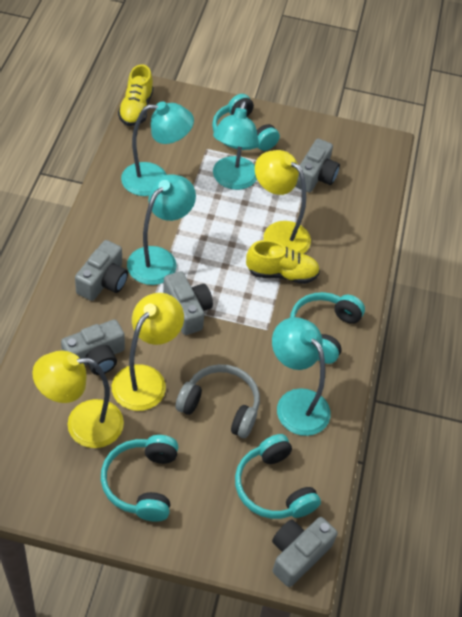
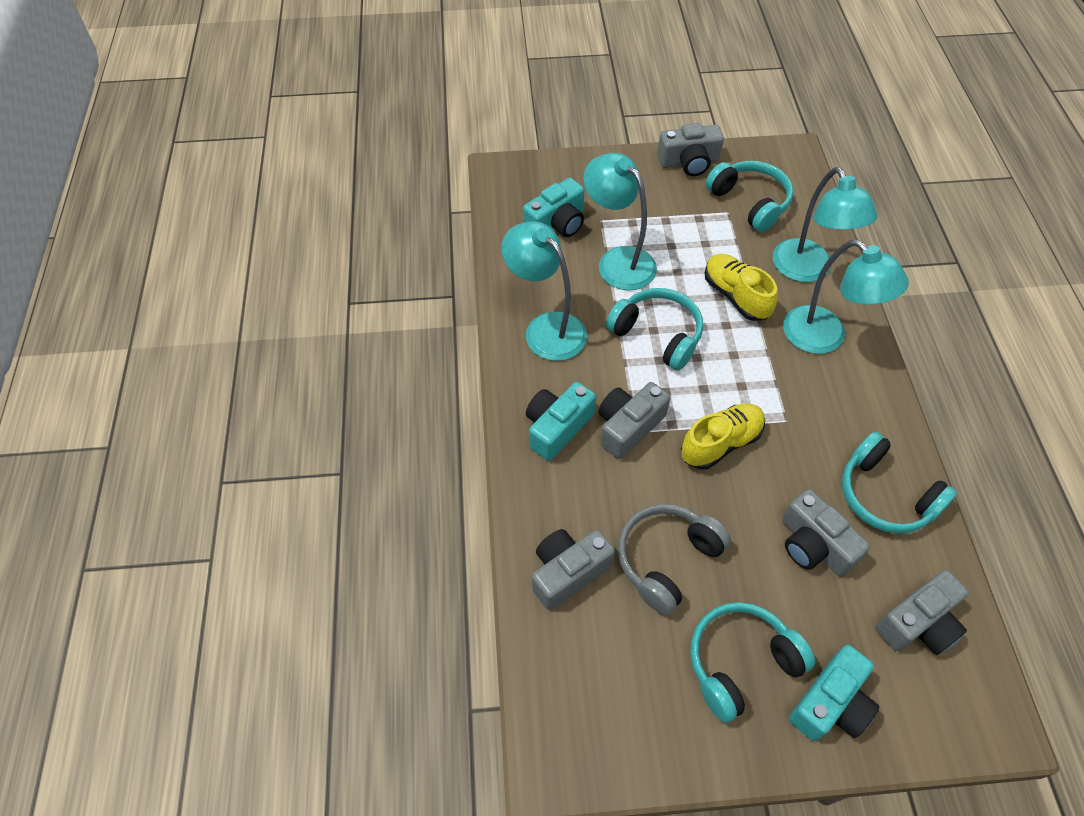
turquoise camera: 0 -> 3
yellow lamp: 3 -> 0

